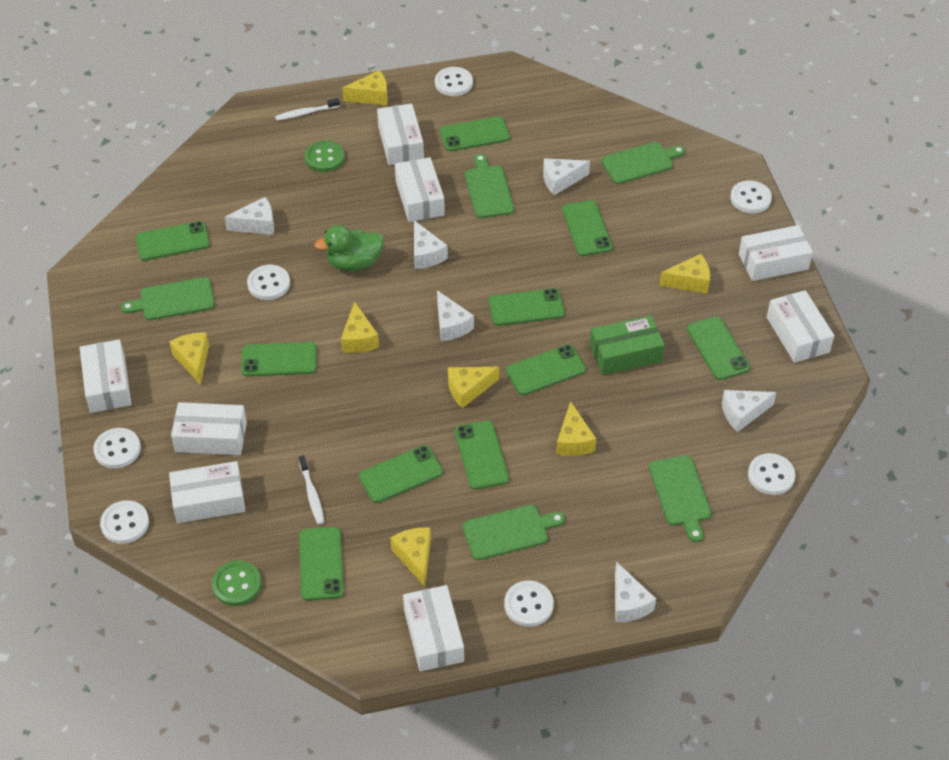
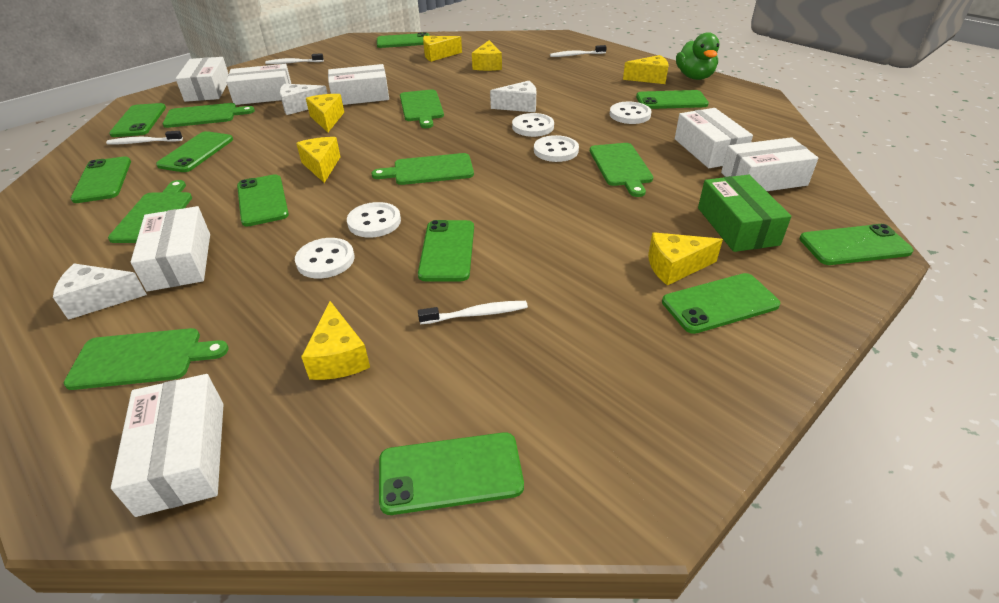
green button: 2 -> 0
green cutting board: 5 -> 6
white box: 8 -> 7
white button: 7 -> 5
white cheese: 6 -> 3
white toothbrush: 2 -> 4

